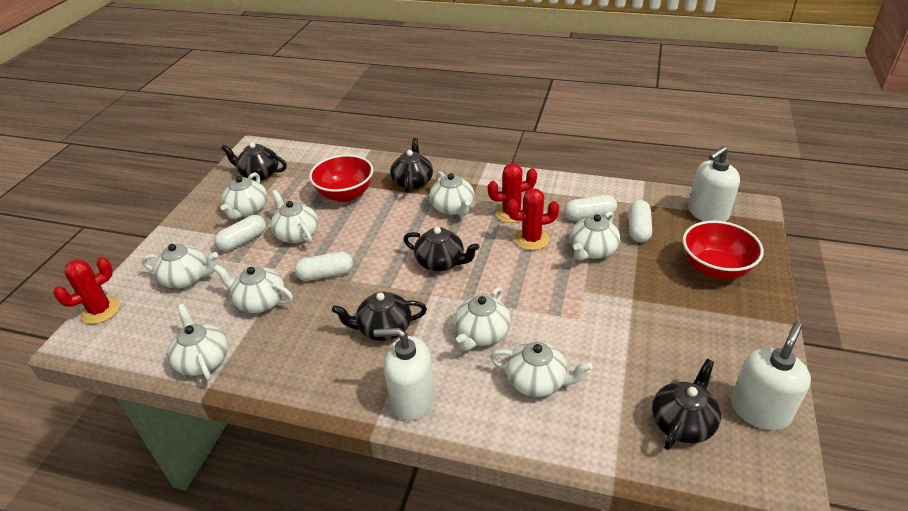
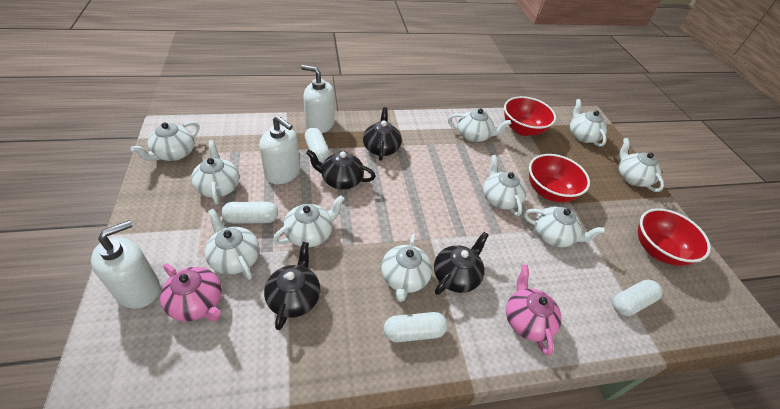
black teapot: 5 -> 4
pink teapot: 0 -> 2
red bowl: 2 -> 3
red cactus: 3 -> 0
white teapot: 9 -> 10

